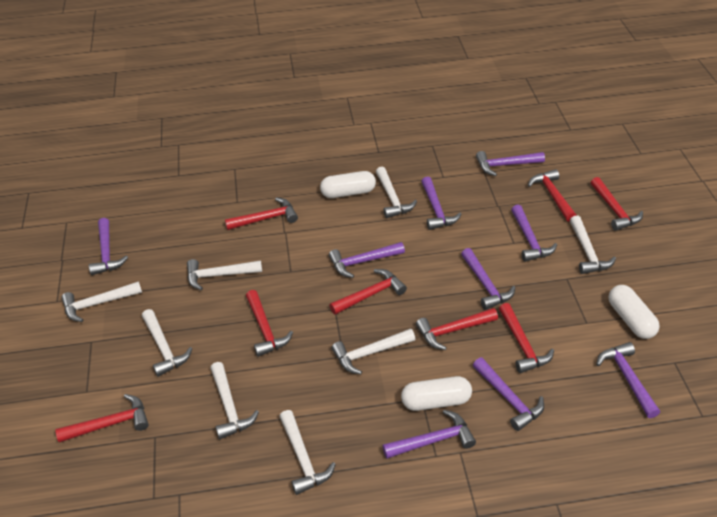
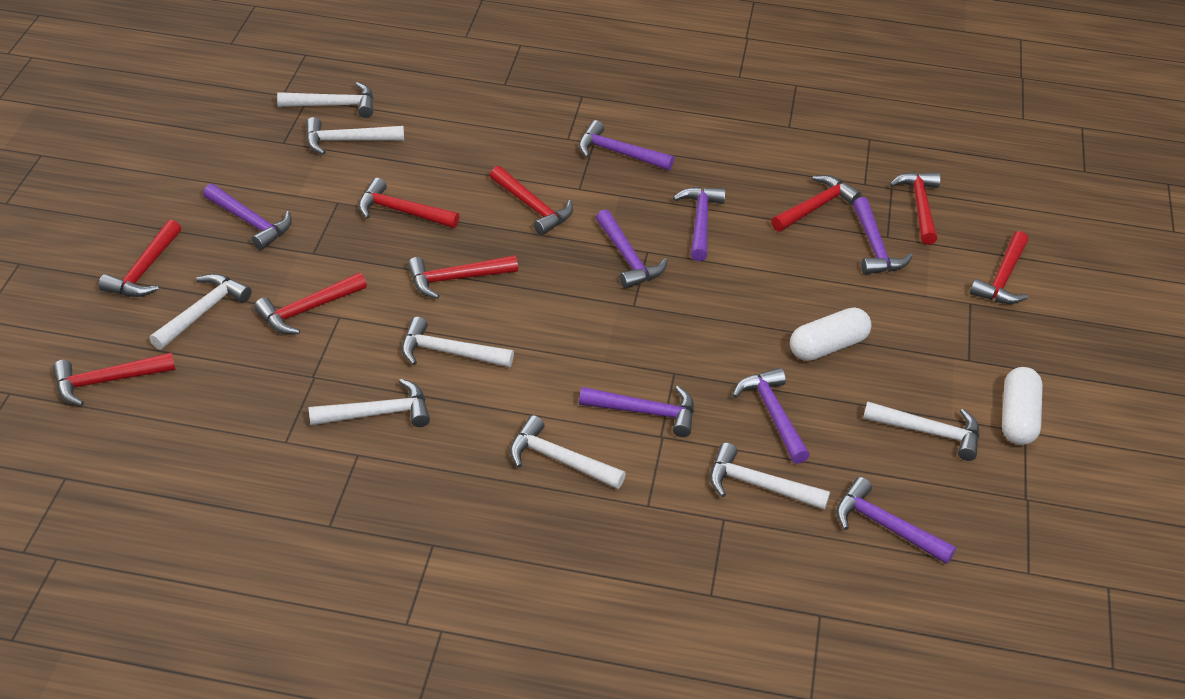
purple hammer: 9 -> 8
red hammer: 8 -> 9
white capsule: 3 -> 2

